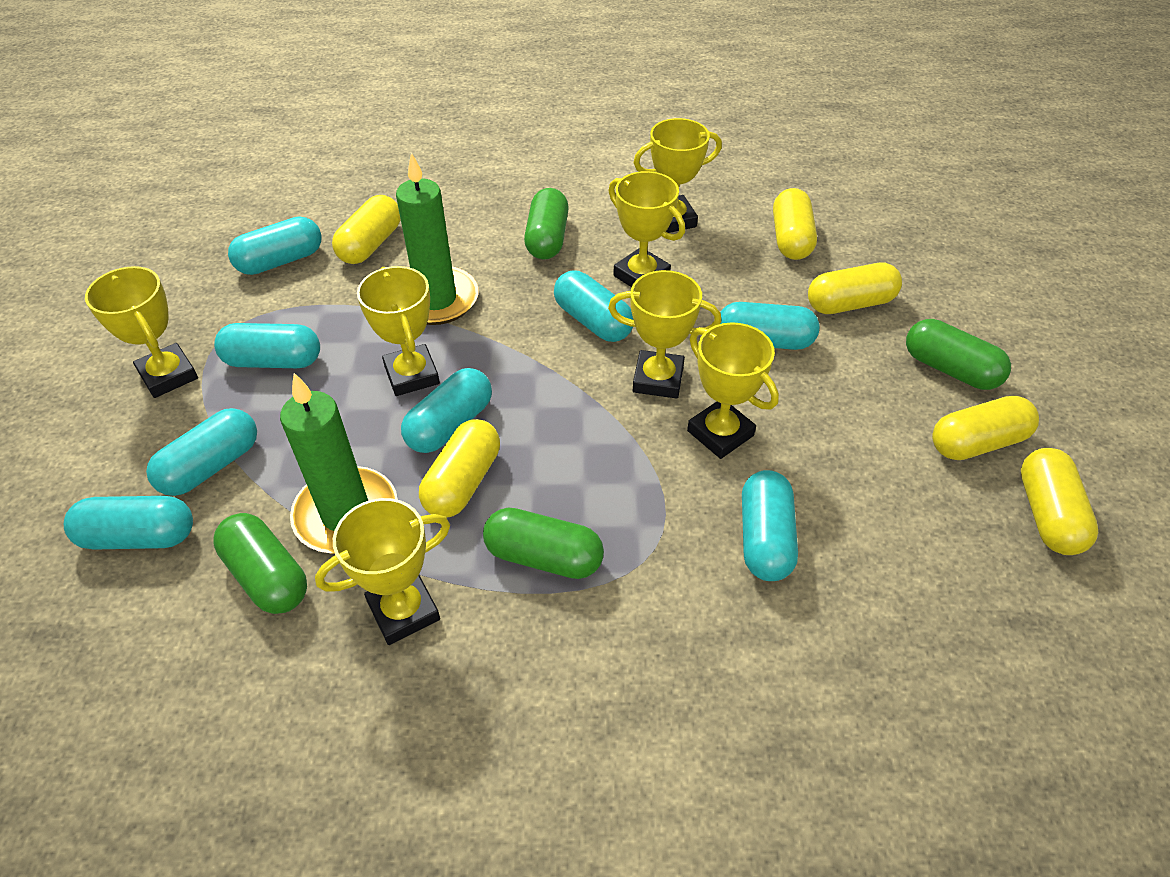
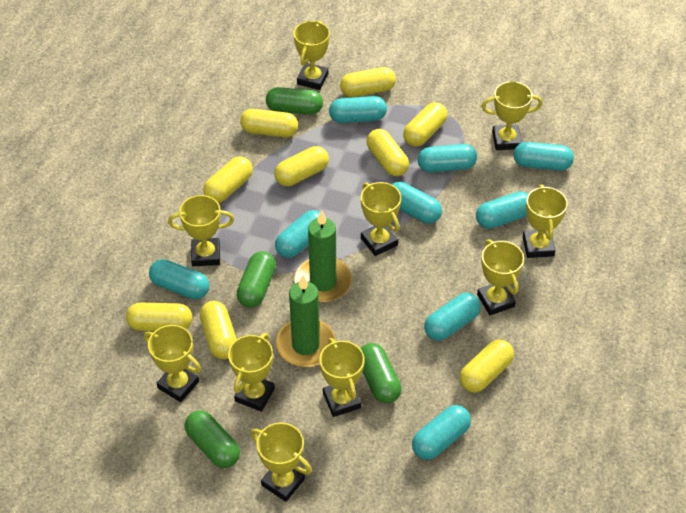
turquoise capsule: 8 -> 9
yellow capsule: 6 -> 9
yellow trophy: 7 -> 10

